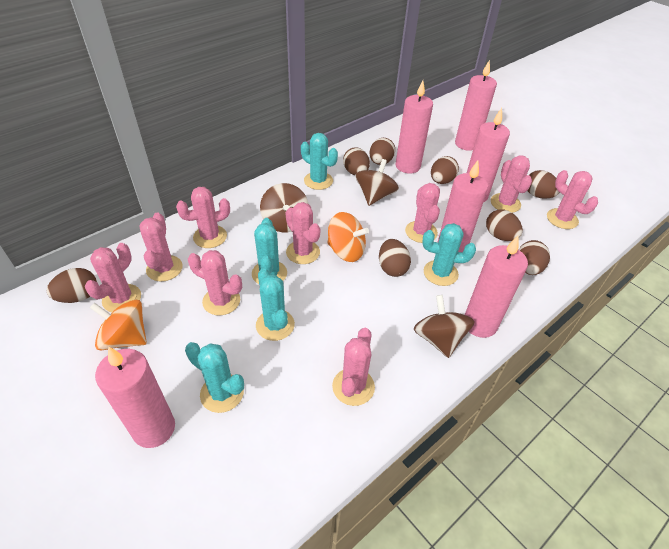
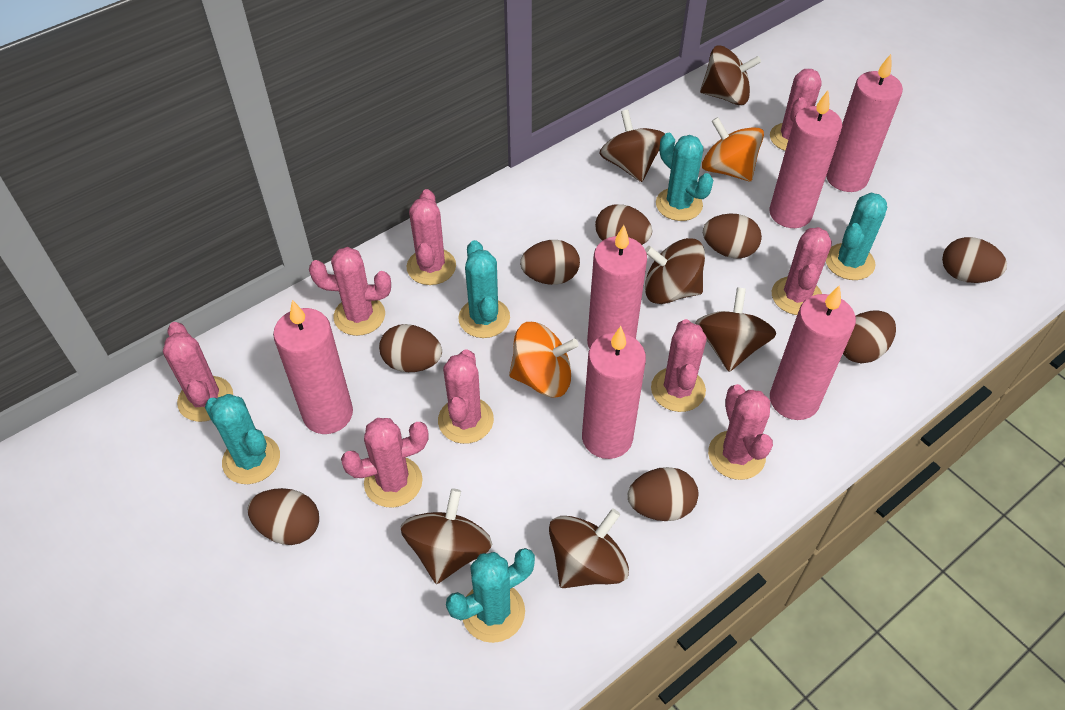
brown spinning top: 3 -> 6

